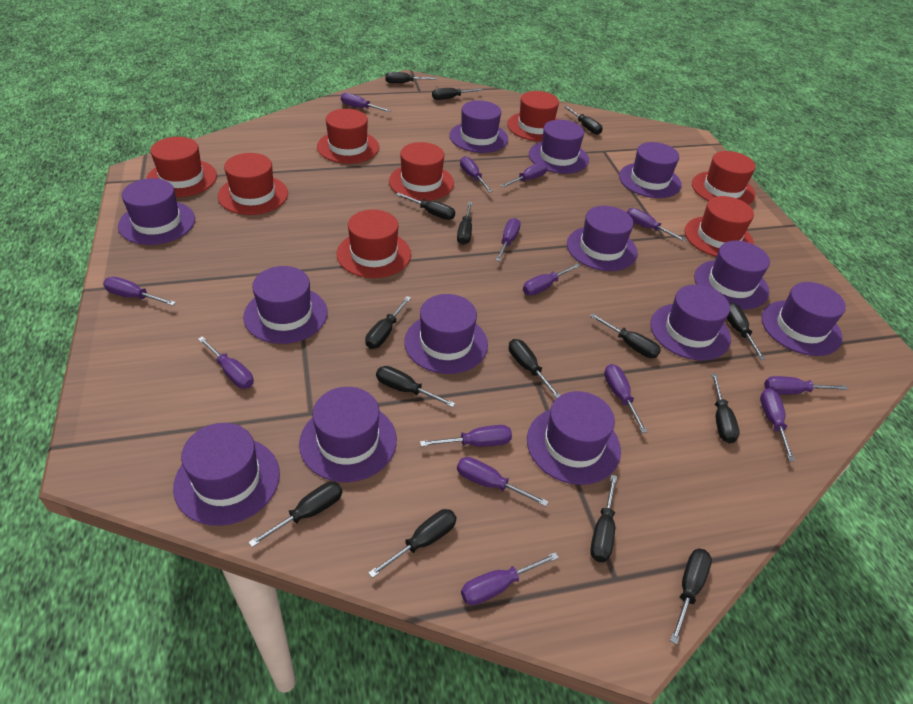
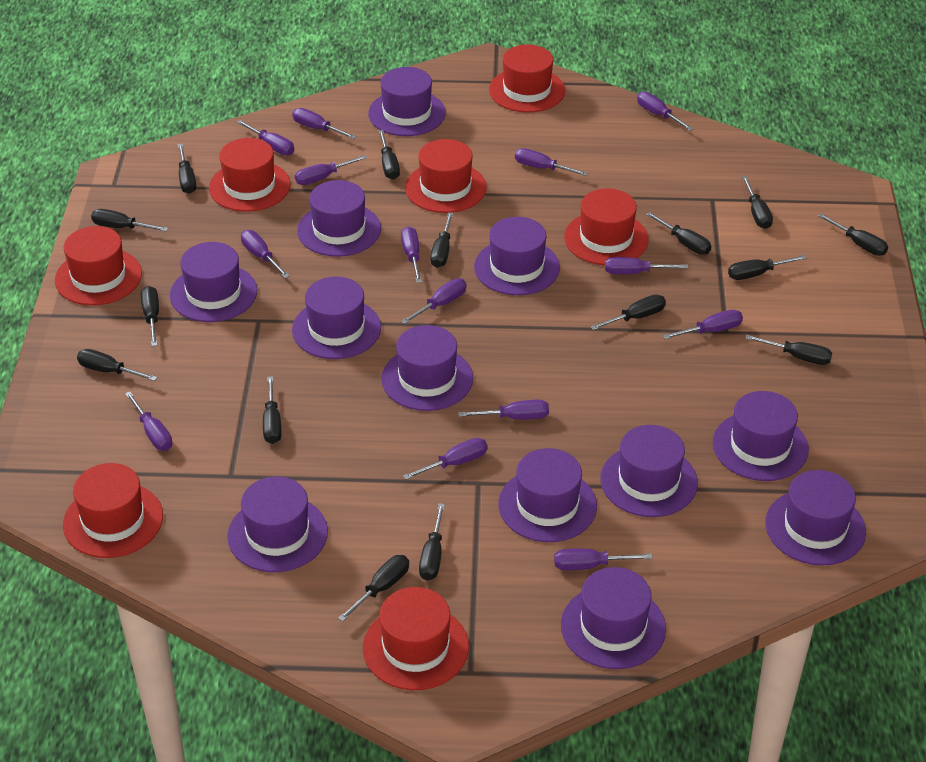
purple hat: 13 -> 12
red hat: 8 -> 7

